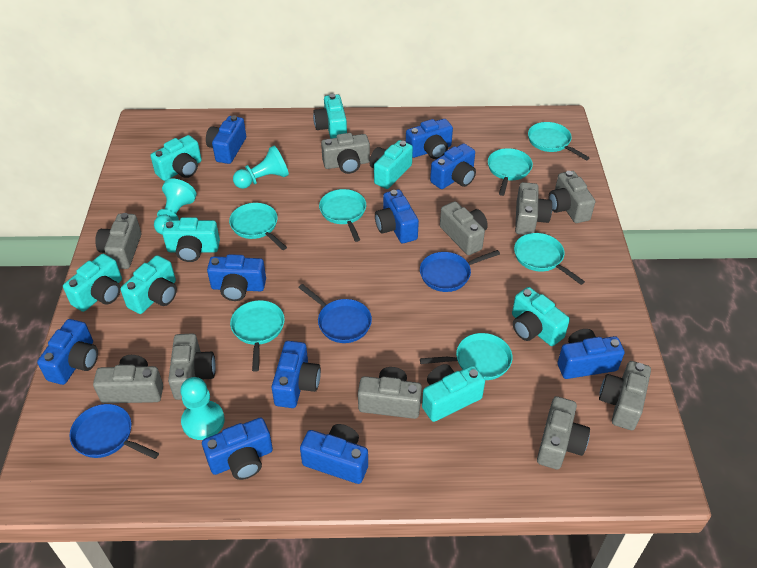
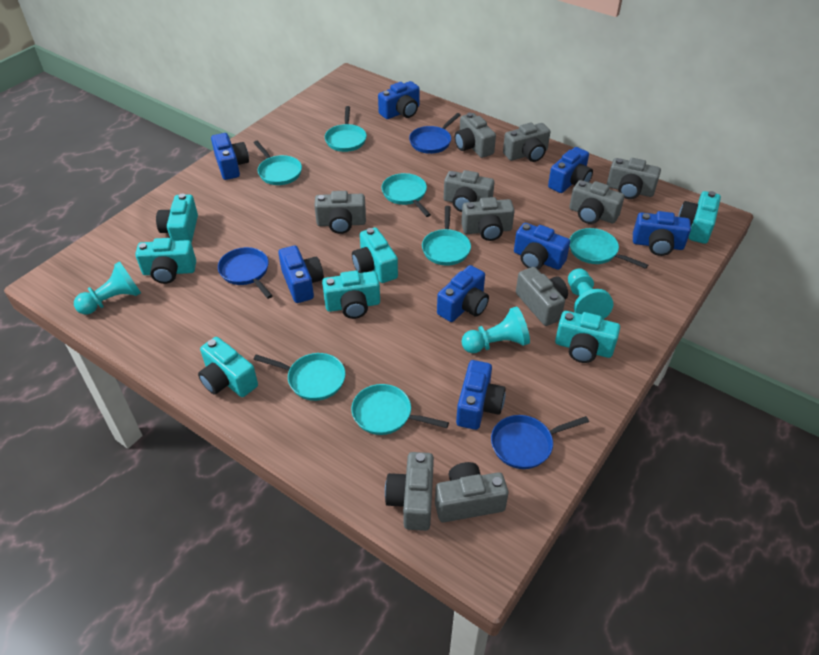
blue camera: 10 -> 8
turquoise camera: 8 -> 7

